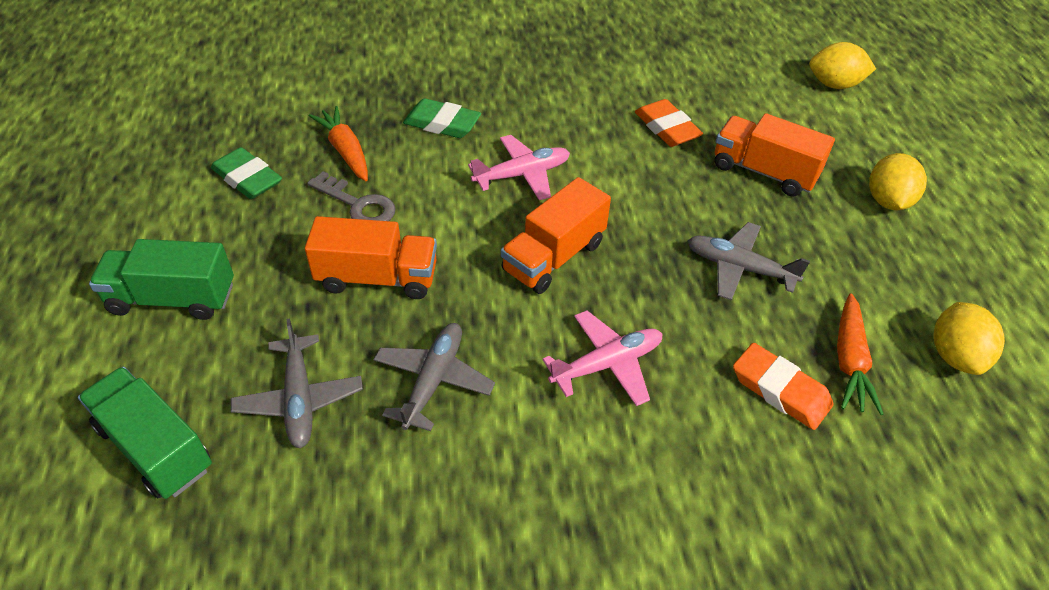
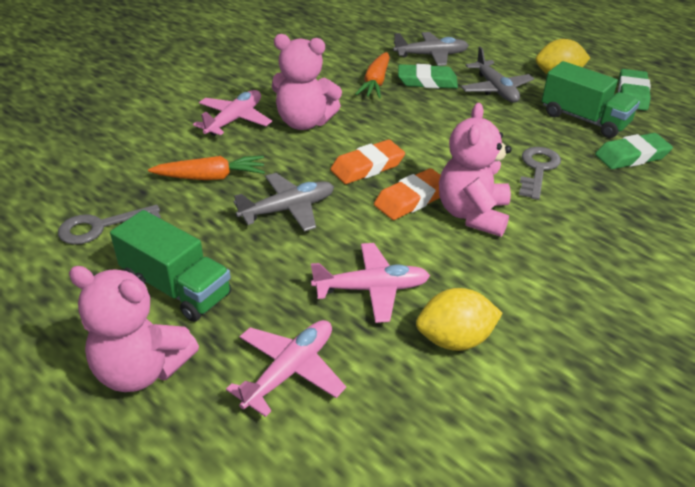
green eraser: 2 -> 3
grey key: 1 -> 2
orange truck: 3 -> 0
pink plane: 2 -> 3
pink teddy bear: 0 -> 3
yellow lemon: 3 -> 2

